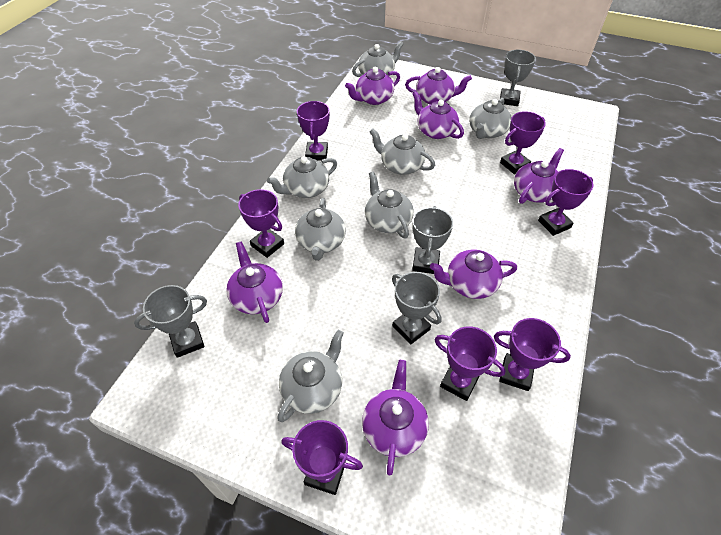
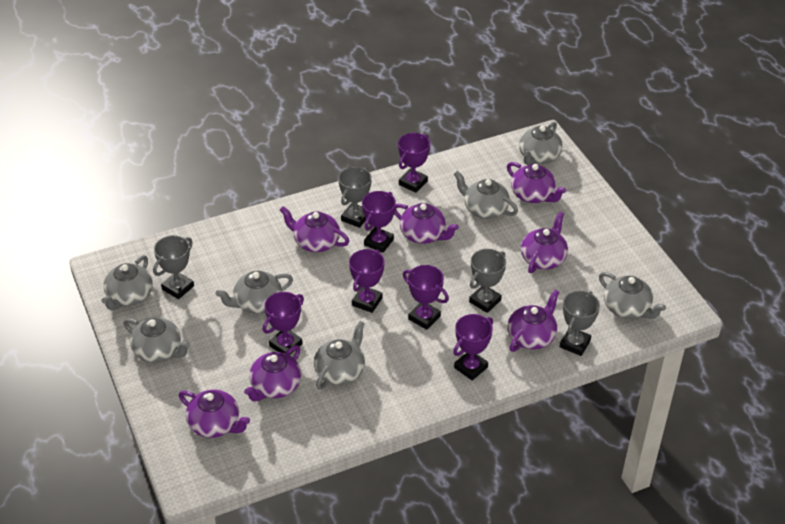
purple trophy: 7 -> 6

